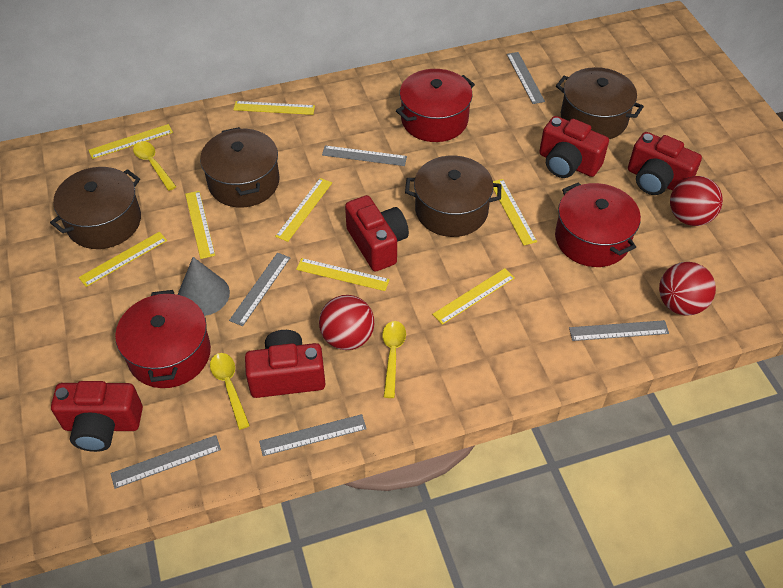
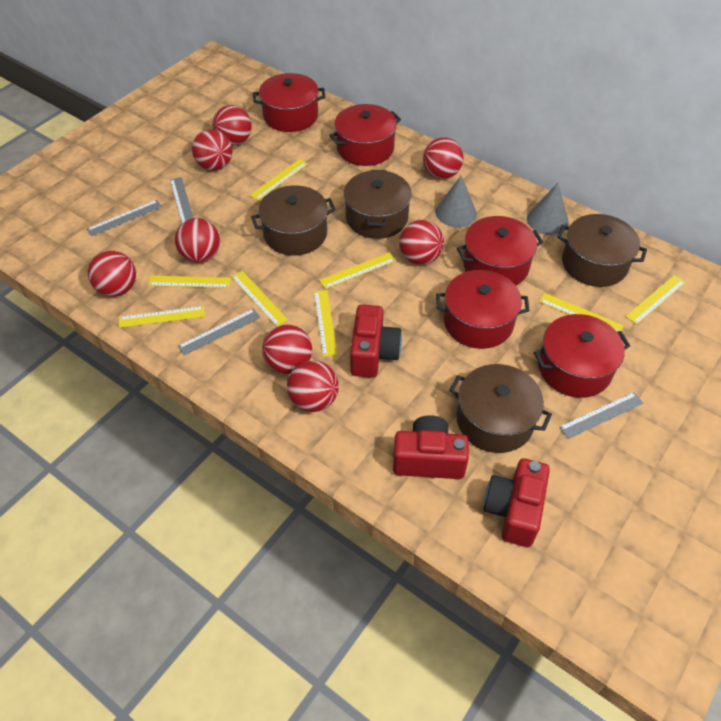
grey cone: 1 -> 2
grey ruler: 6 -> 4
red ball: 3 -> 8
red camera: 5 -> 3
red pot: 3 -> 5
yellow spoon: 3 -> 0

